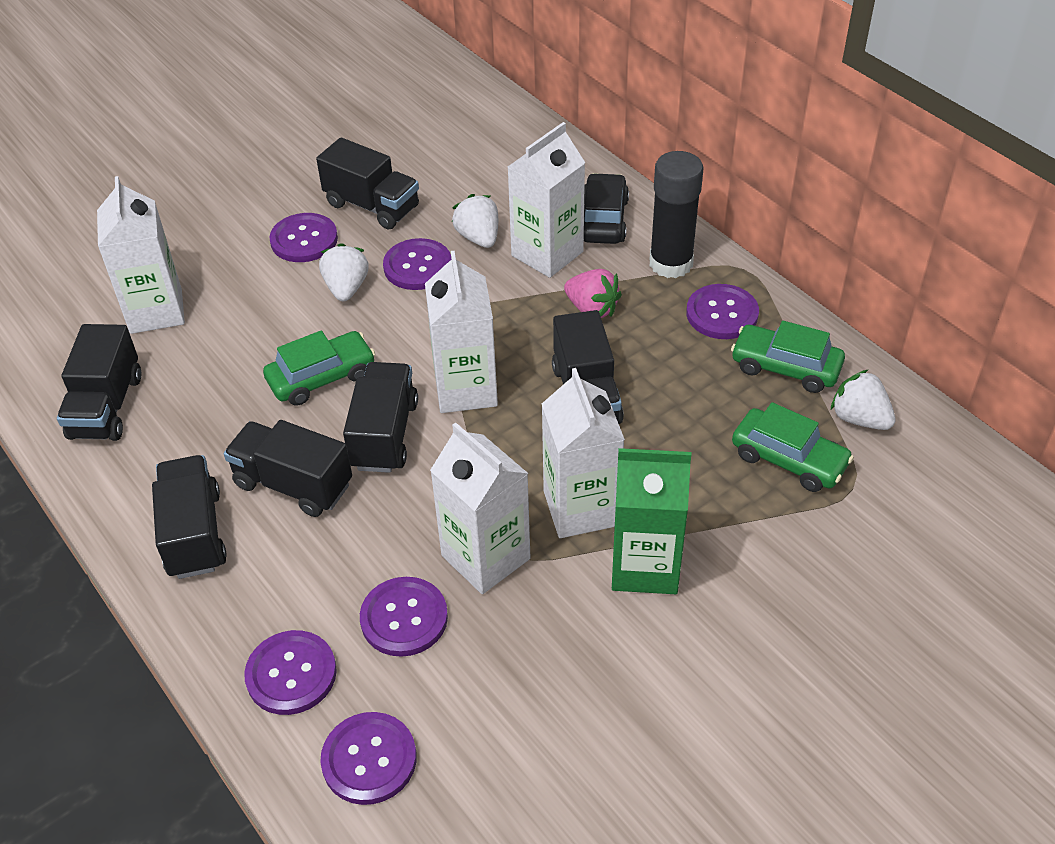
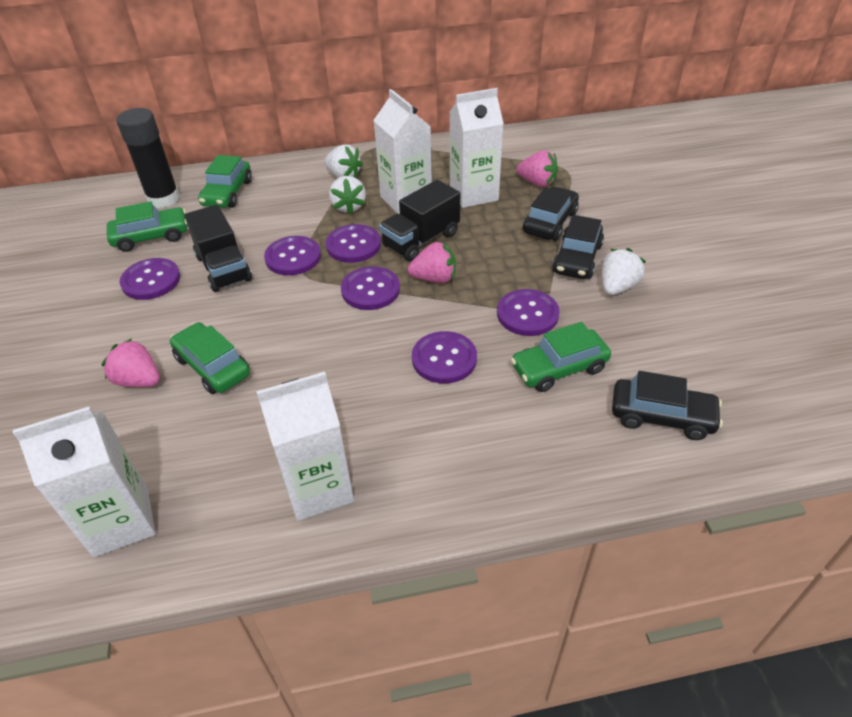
black car: 1 -> 3
black truck: 6 -> 2
green car: 3 -> 4
green carton: 1 -> 0
pink strawberry: 1 -> 3
white carton: 5 -> 4

